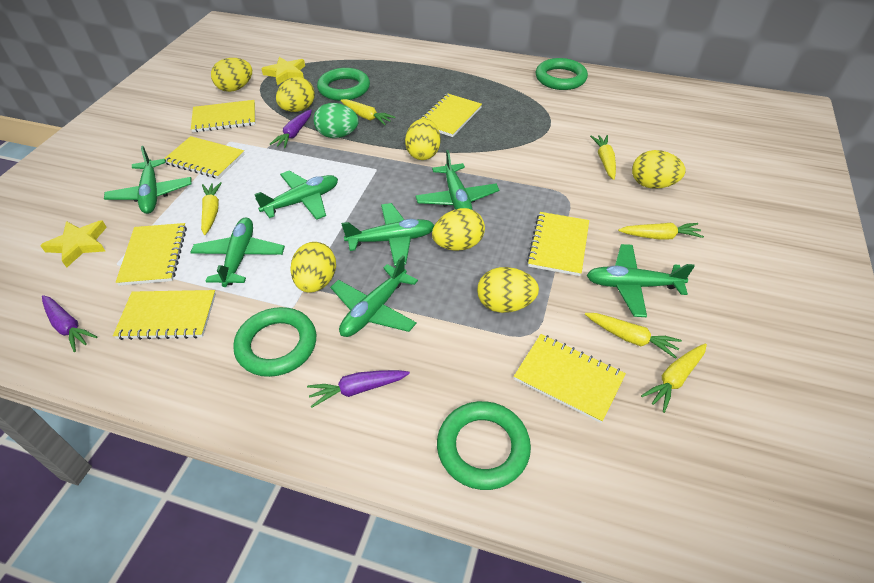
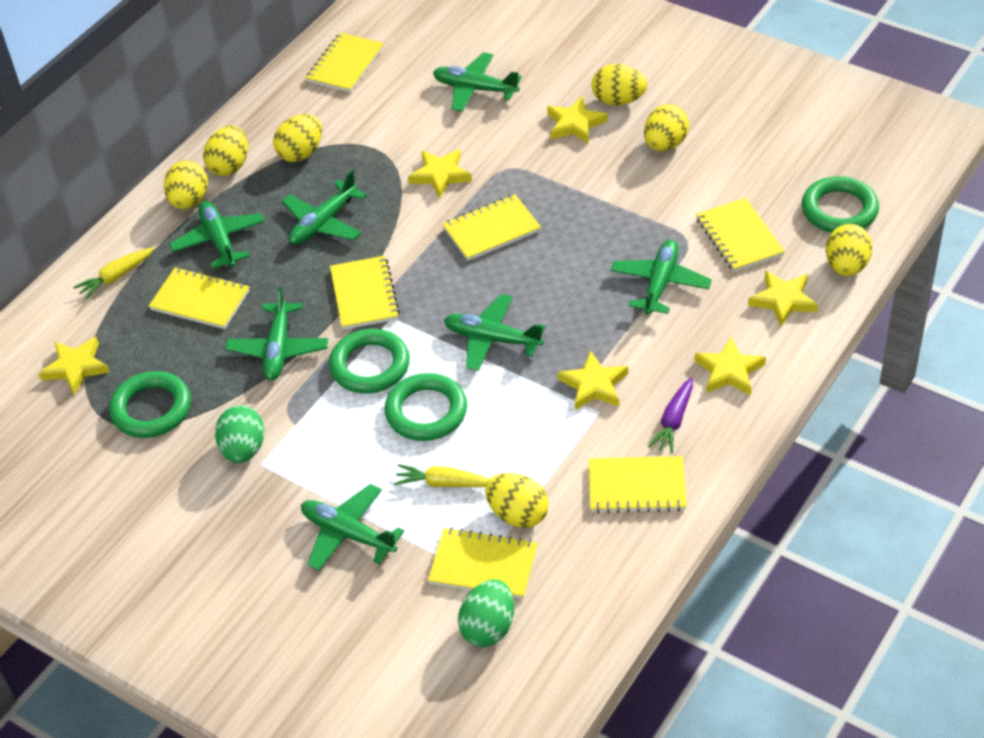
green egg: 1 -> 2
purple carrot: 3 -> 1
yellow carrot: 6 -> 2
yellow star: 2 -> 6

